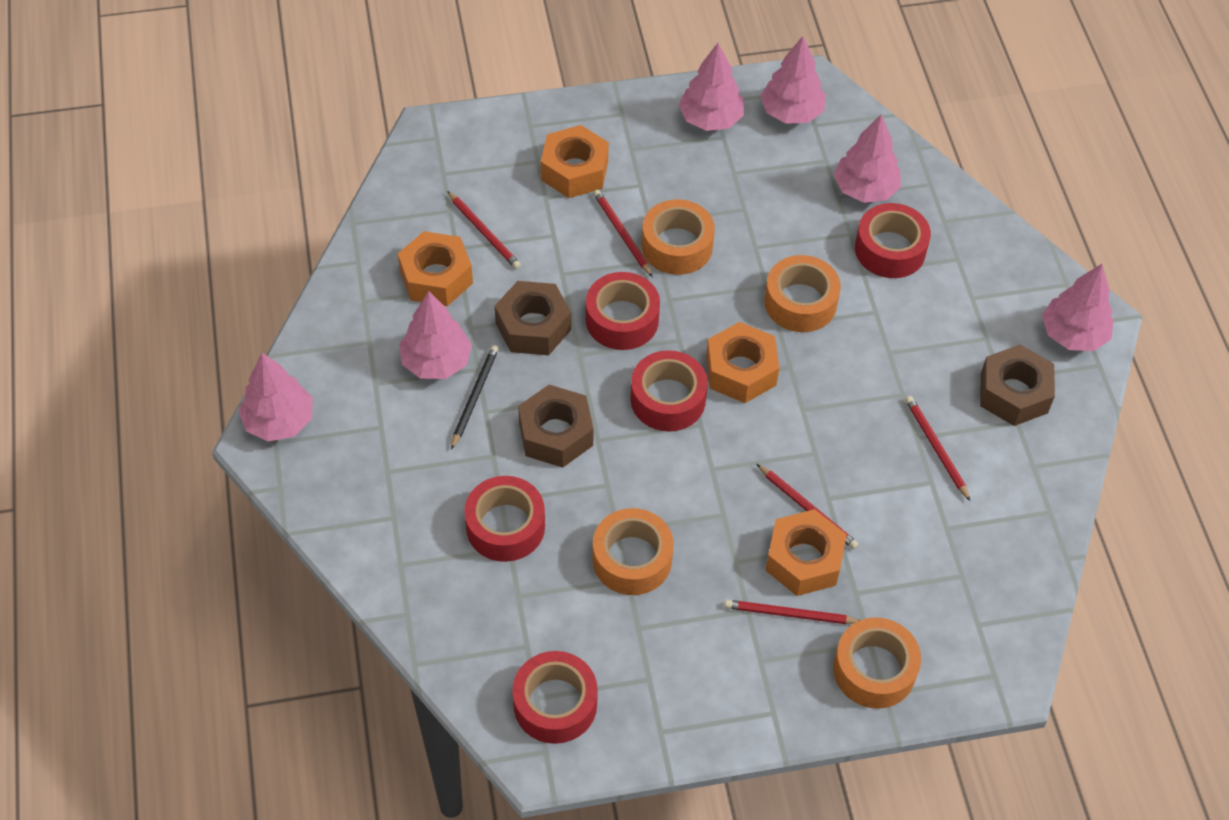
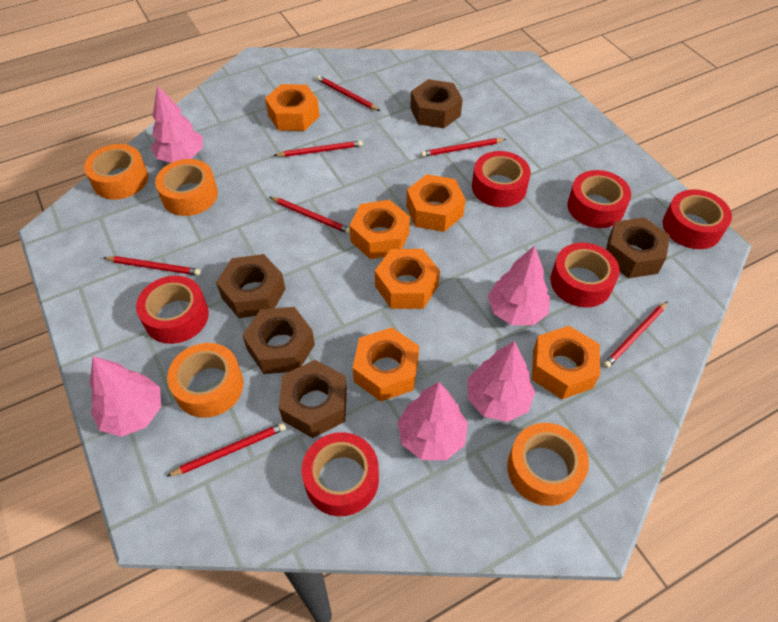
black pencil: 1 -> 0
brown nut: 3 -> 5
orange nut: 4 -> 6
pink tree: 6 -> 5
red pencil: 5 -> 7
red tape: 5 -> 6

